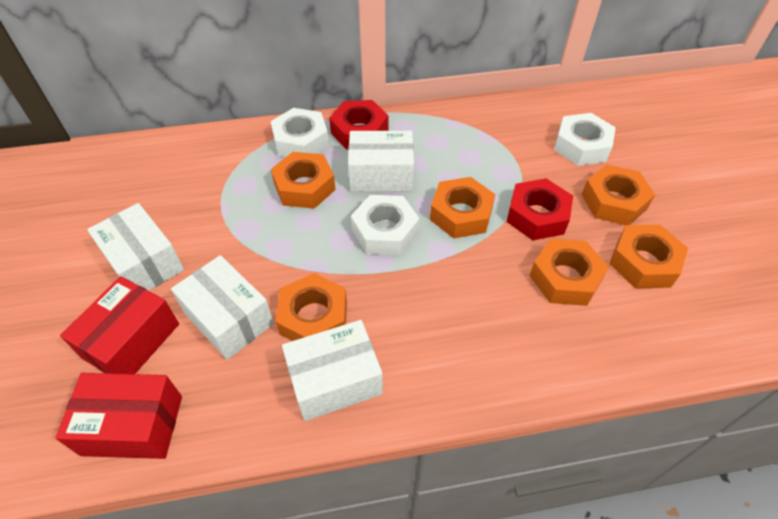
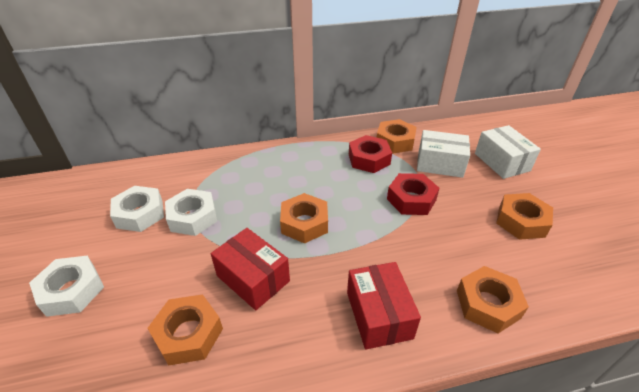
orange nut: 6 -> 5
white box: 4 -> 2

